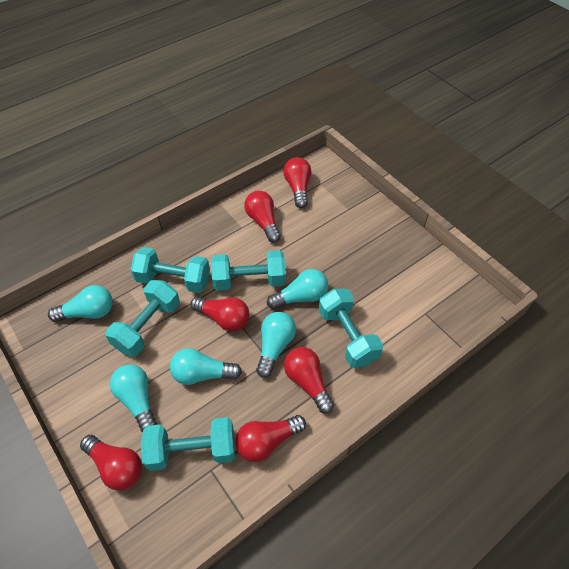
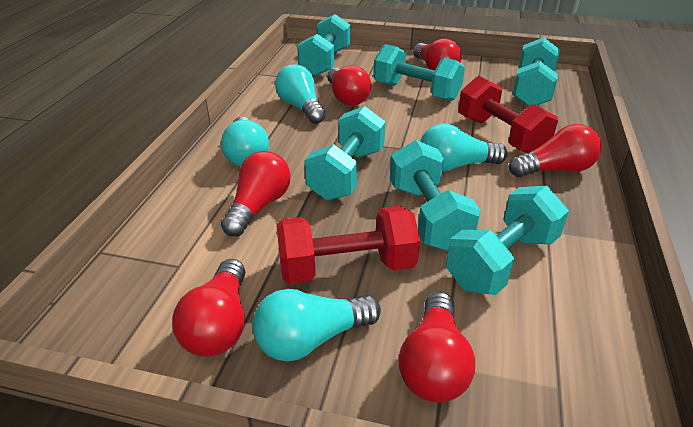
red dumbbell: 0 -> 2
turquoise dumbbell: 5 -> 6
turquoise light bulb: 5 -> 4

